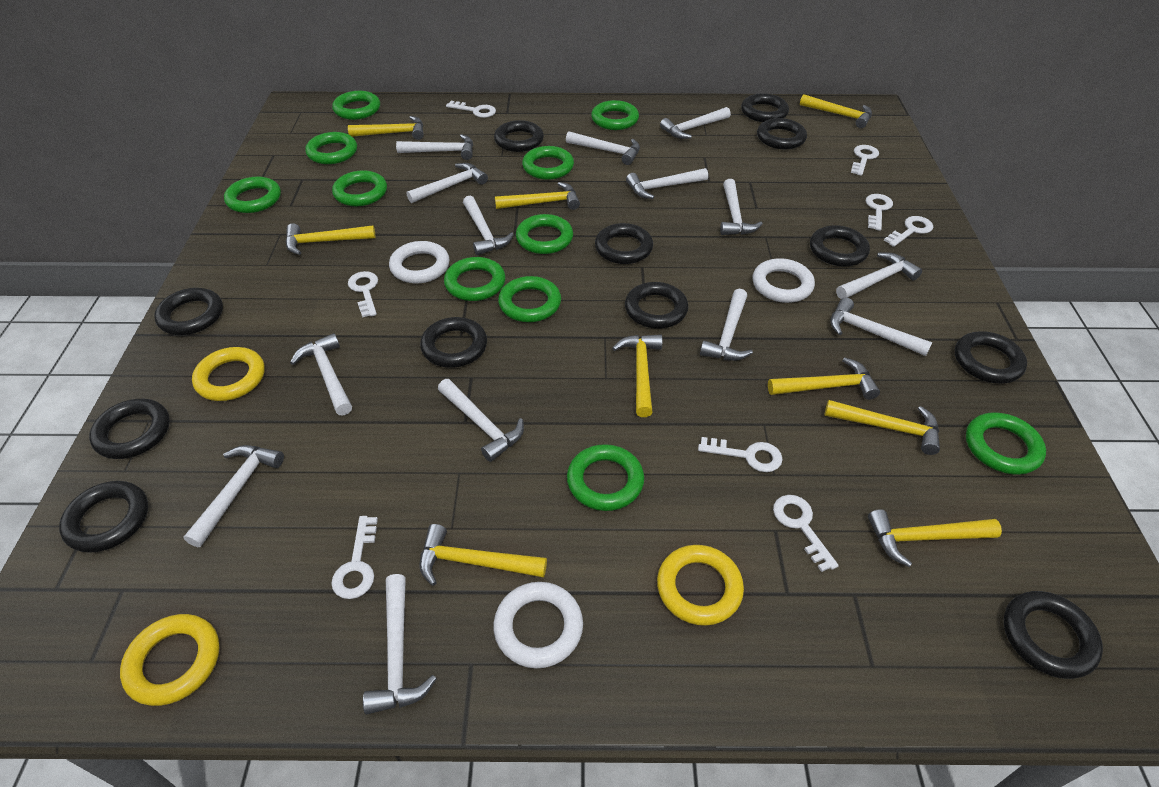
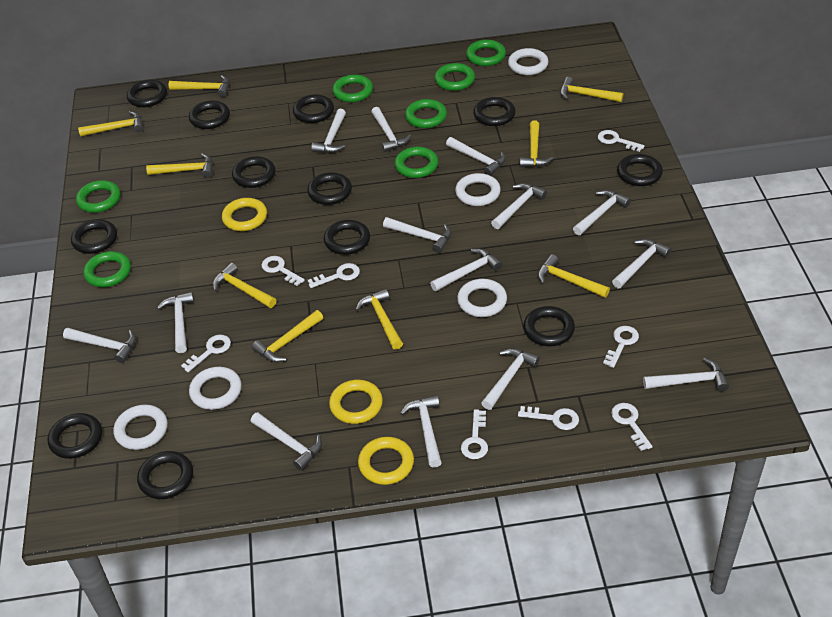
green ring: 11 -> 7
white ring: 3 -> 5

